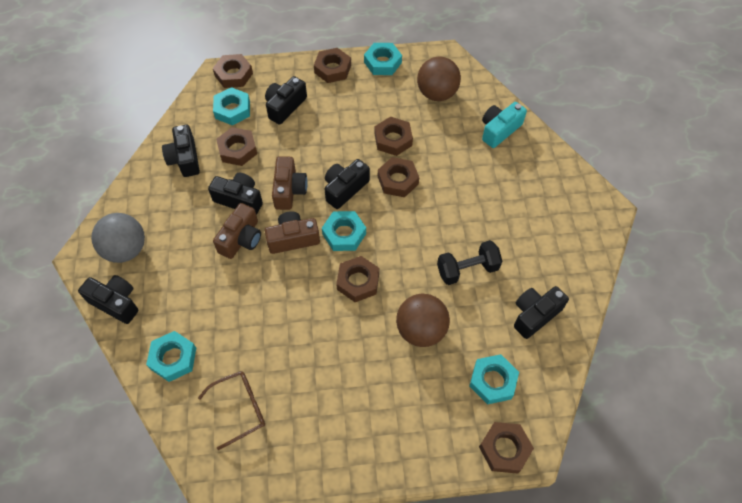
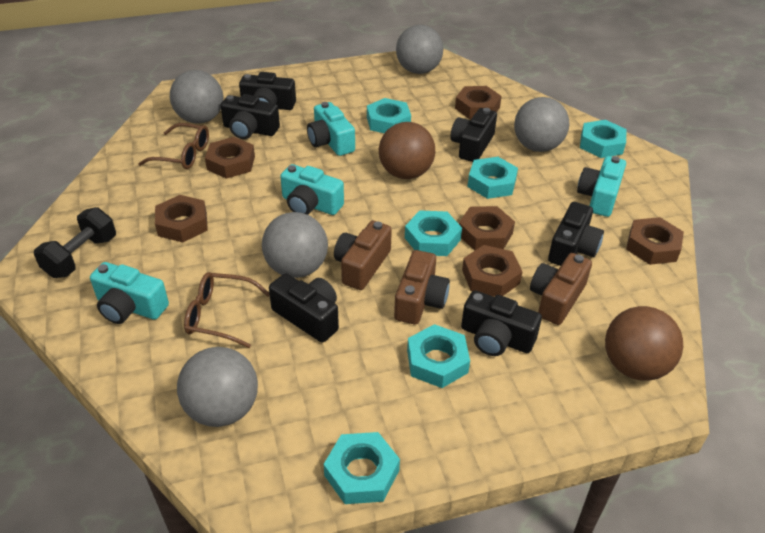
brown glasses: 1 -> 2
brown nut: 7 -> 6
grey ball: 1 -> 5
turquoise camera: 1 -> 4
turquoise nut: 5 -> 6

